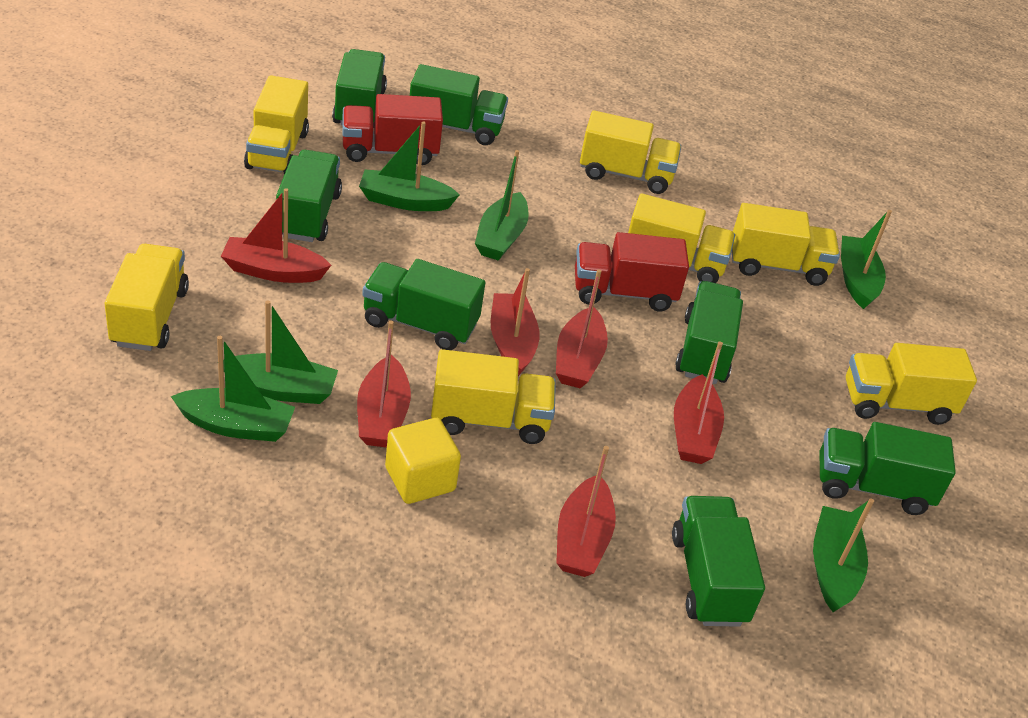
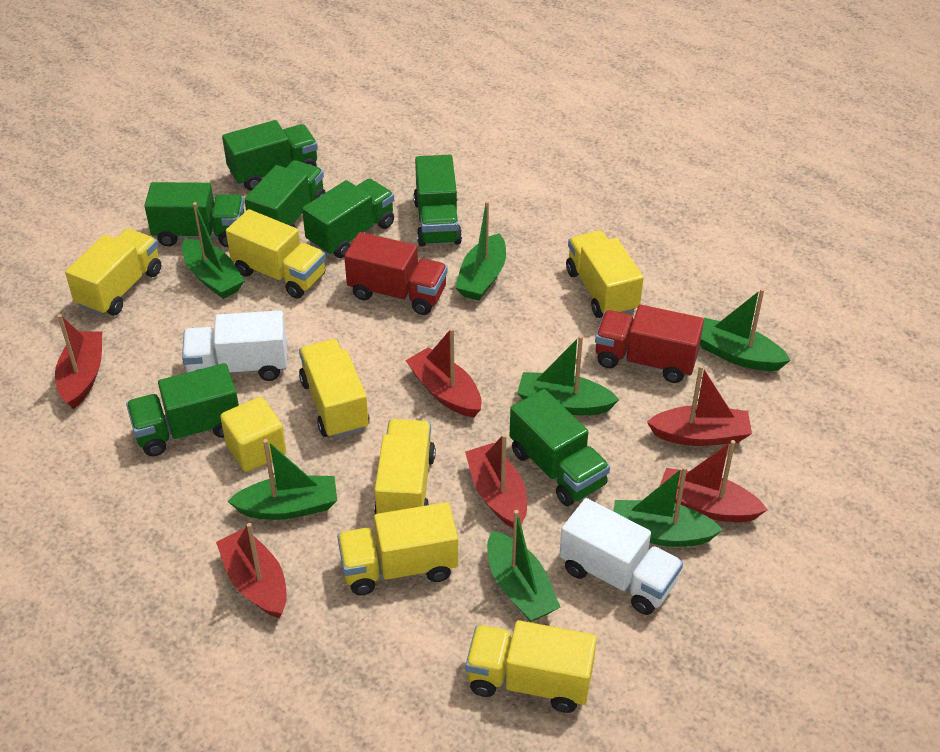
green boat: 6 -> 7
white truck: 0 -> 2

